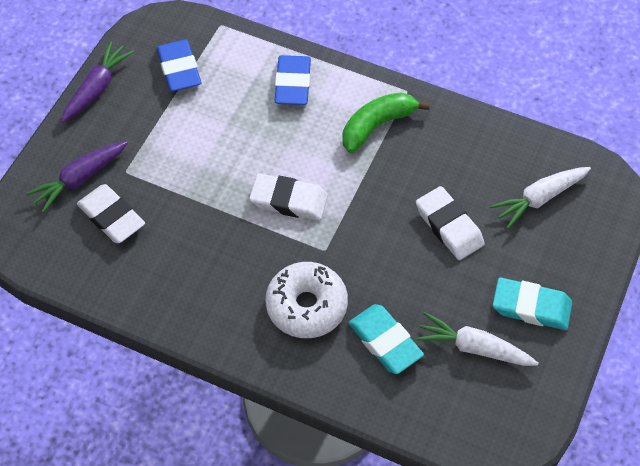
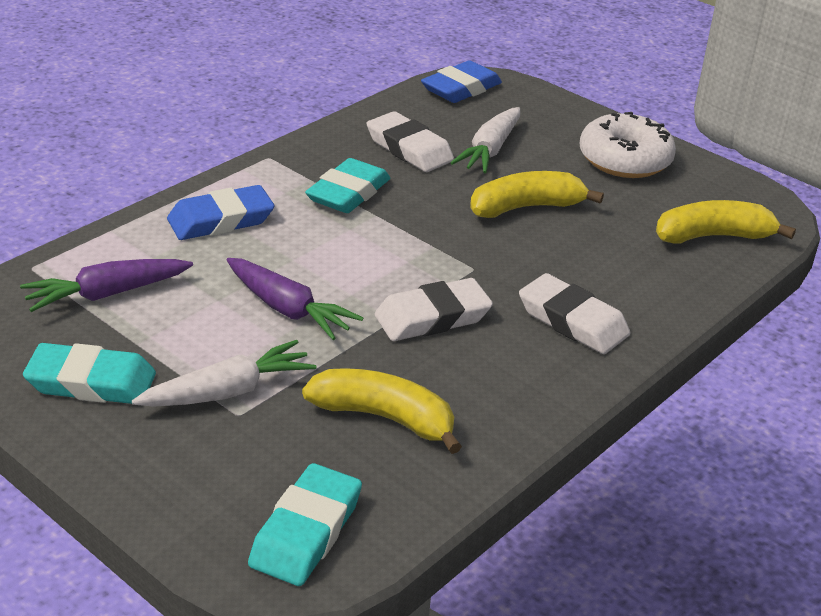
green banana: 1 -> 0
turquoise eraser: 2 -> 3
yellow banana: 0 -> 3

